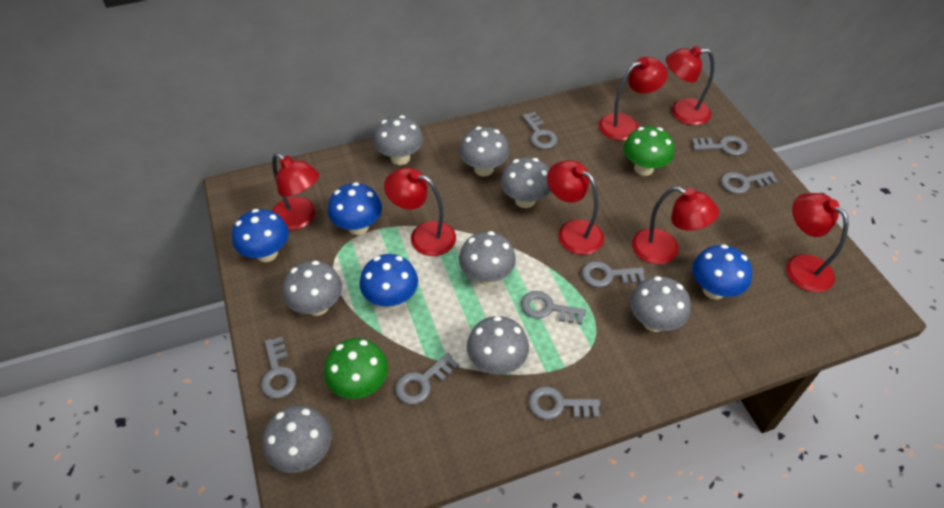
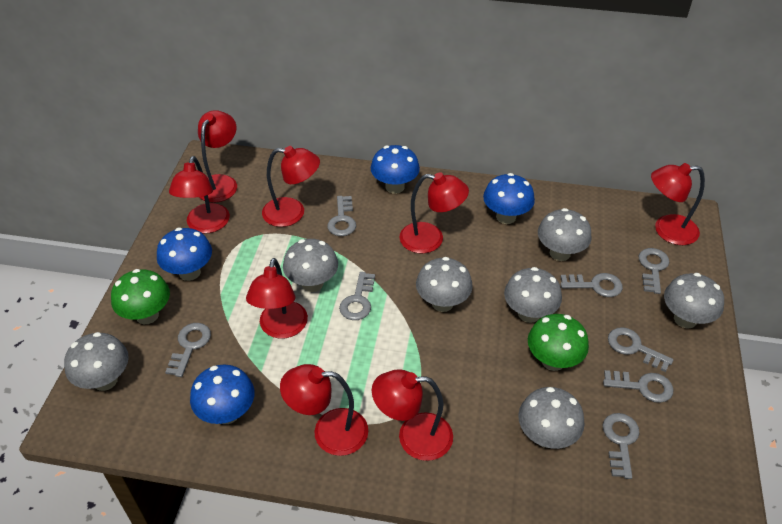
grey mushroom: 8 -> 7
red lamp: 7 -> 8

